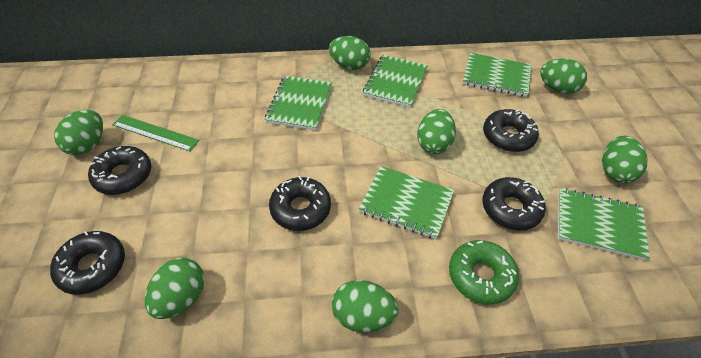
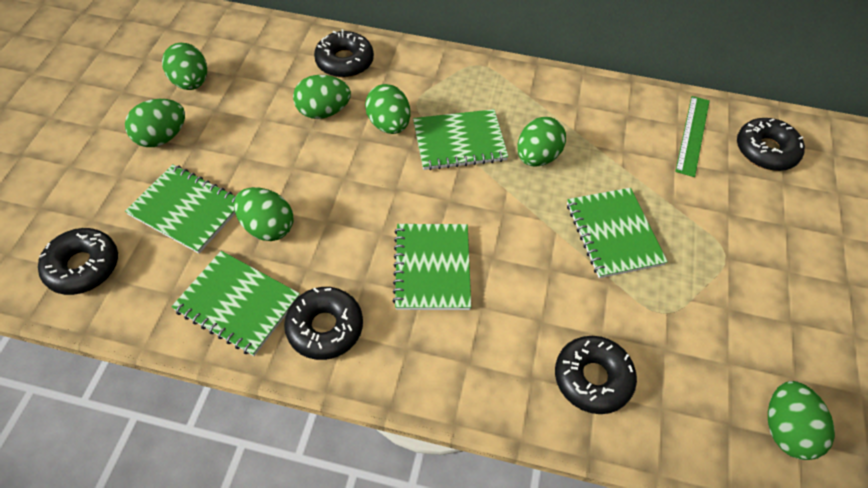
green donut: 1 -> 0

